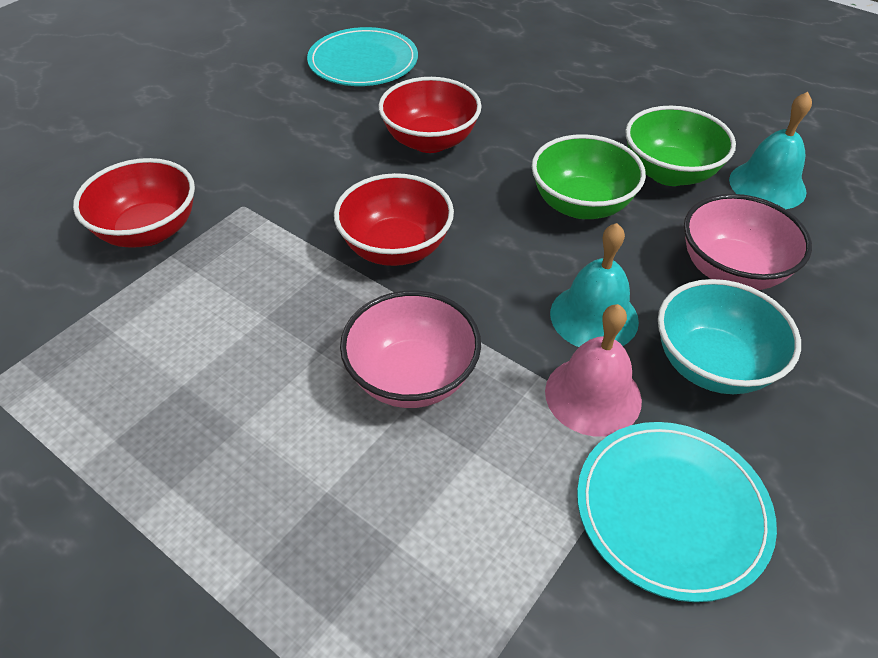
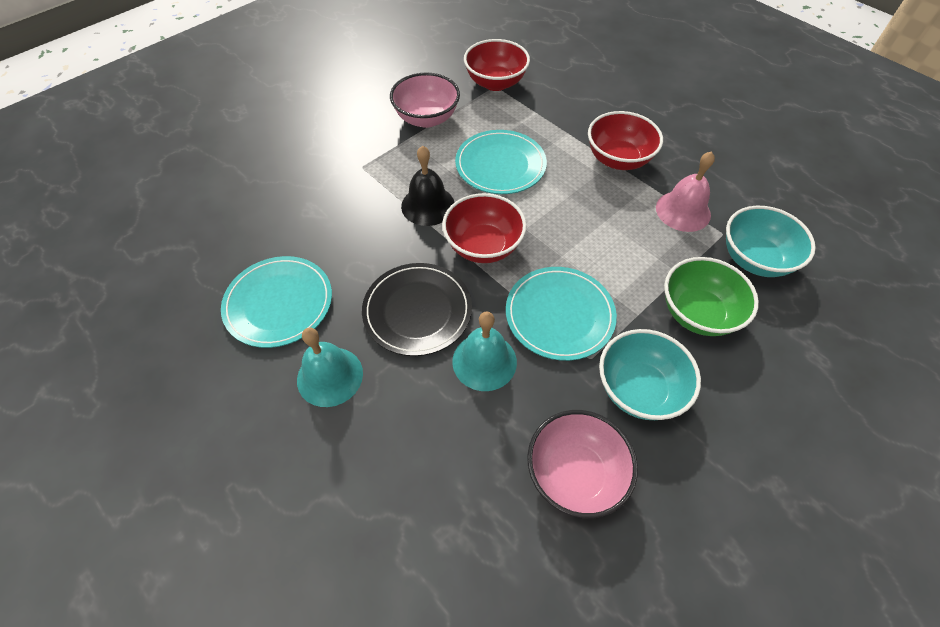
black bell: 0 -> 1
black plate: 0 -> 1
green bowl: 2 -> 1
turquoise bowl: 1 -> 2
turquoise plate: 2 -> 3

